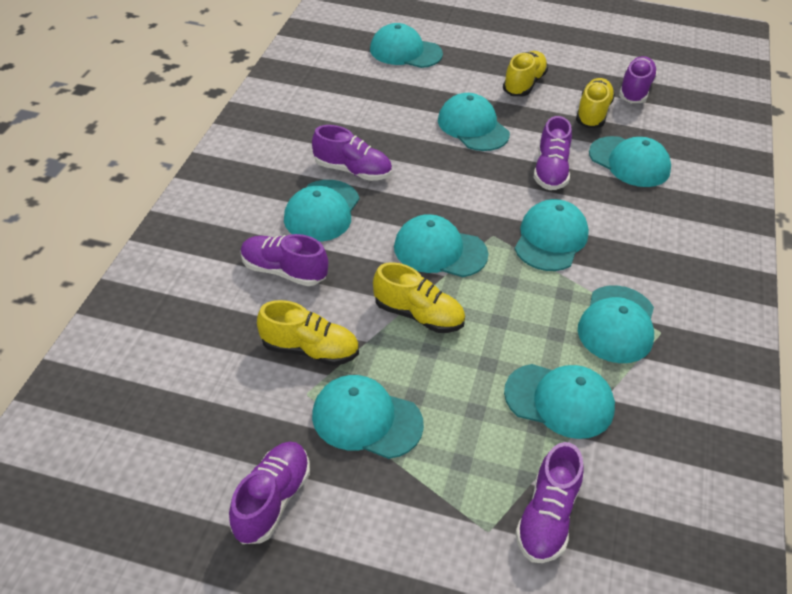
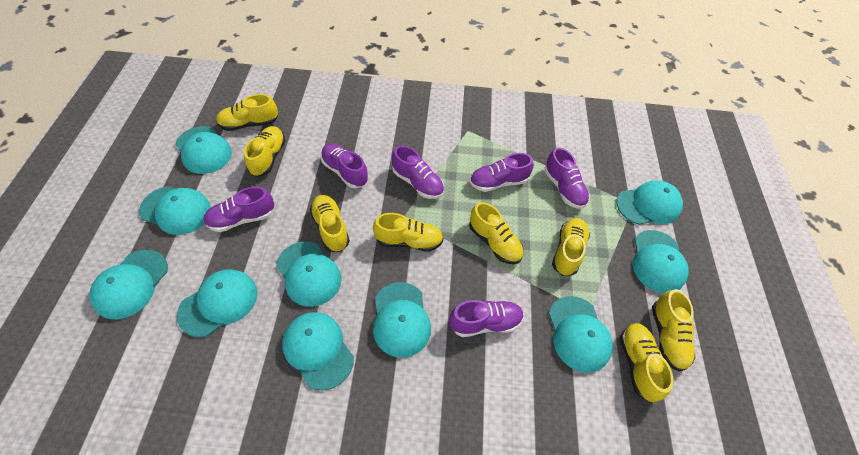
turquoise cap: 9 -> 10
yellow shoe: 4 -> 8

